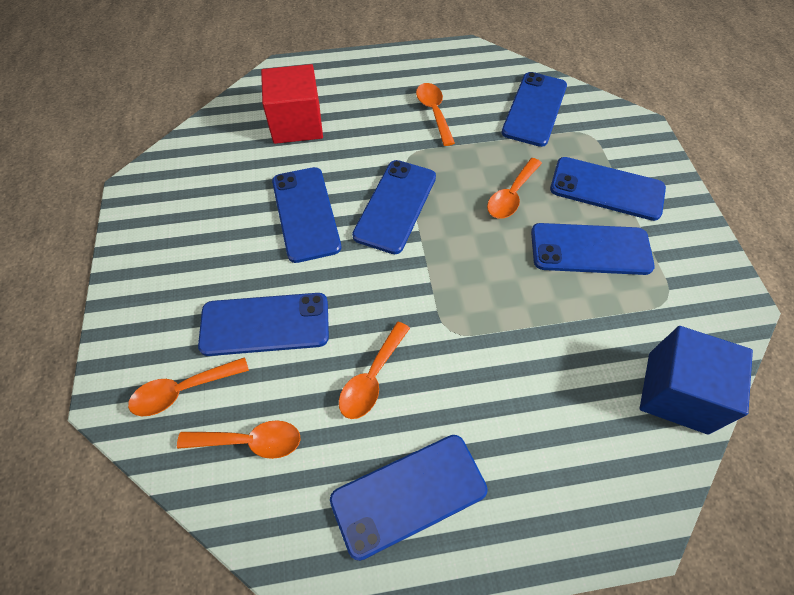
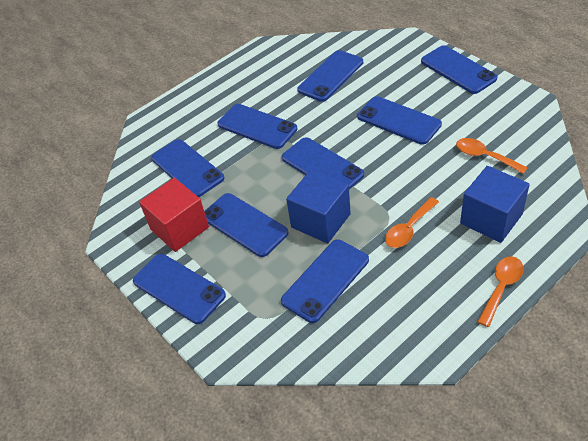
blue cube: 1 -> 2
blue phone: 7 -> 9
orange spoon: 5 -> 3

